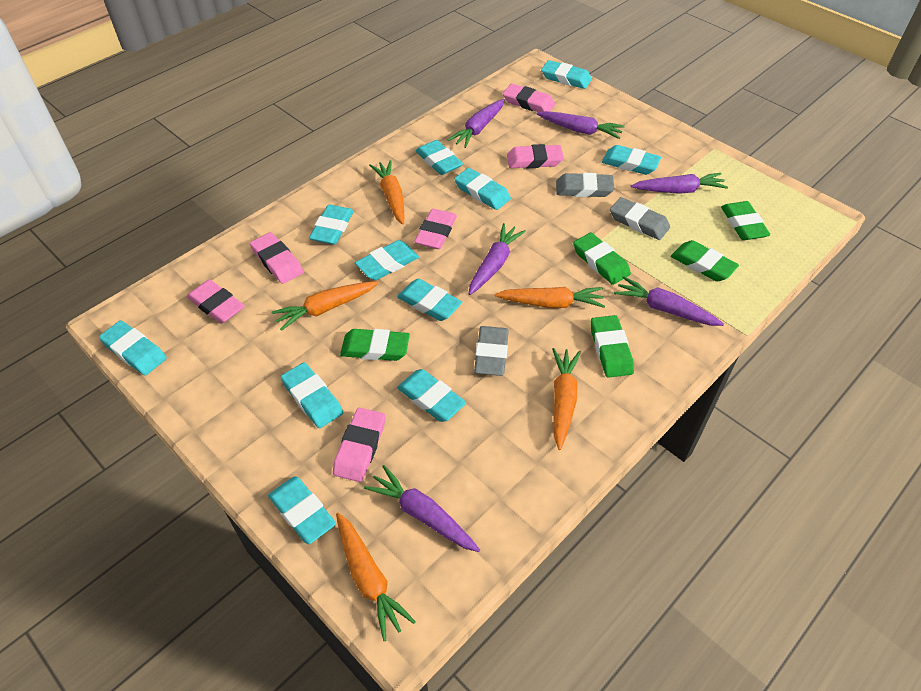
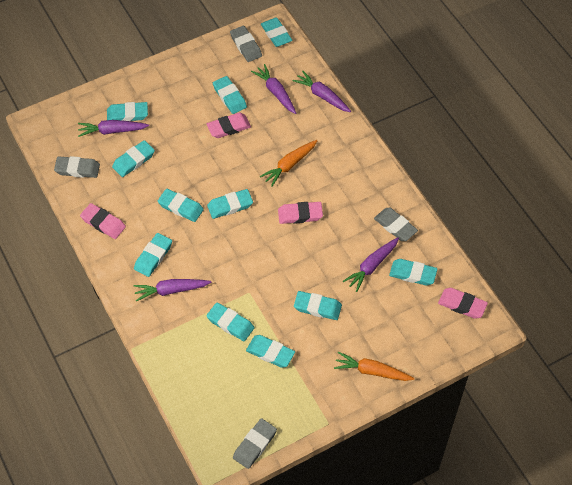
green eraser: 5 -> 0
grey eraser: 3 -> 4
orange carrot: 5 -> 2
pink eraser: 6 -> 4
purple carrot: 6 -> 5

